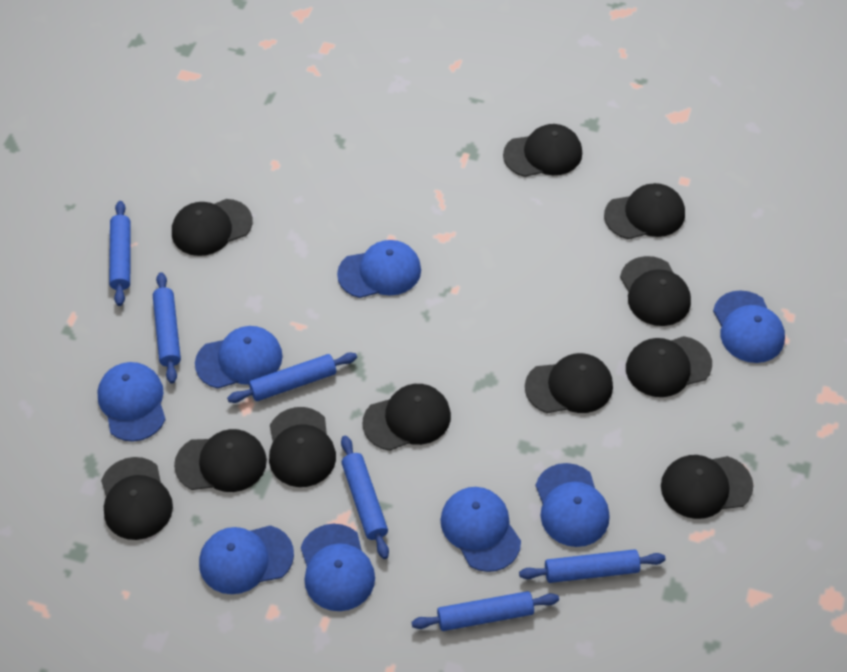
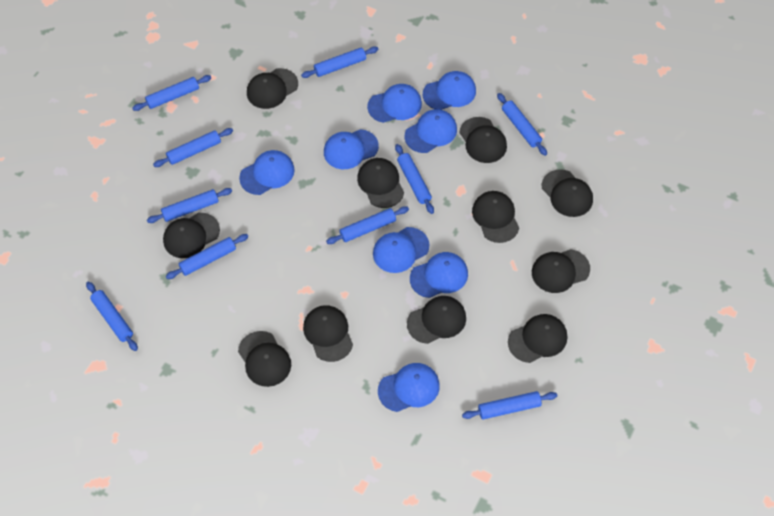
blue rolling pin: 6 -> 10

